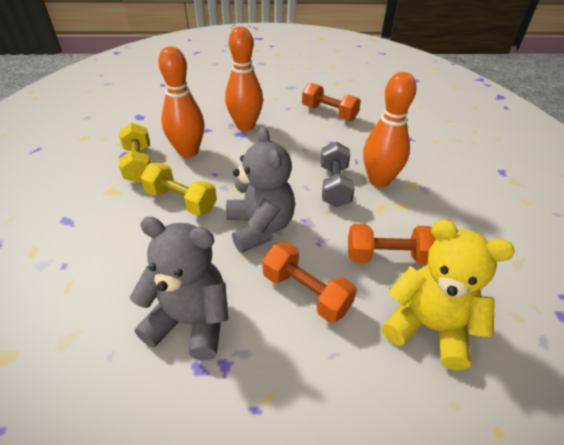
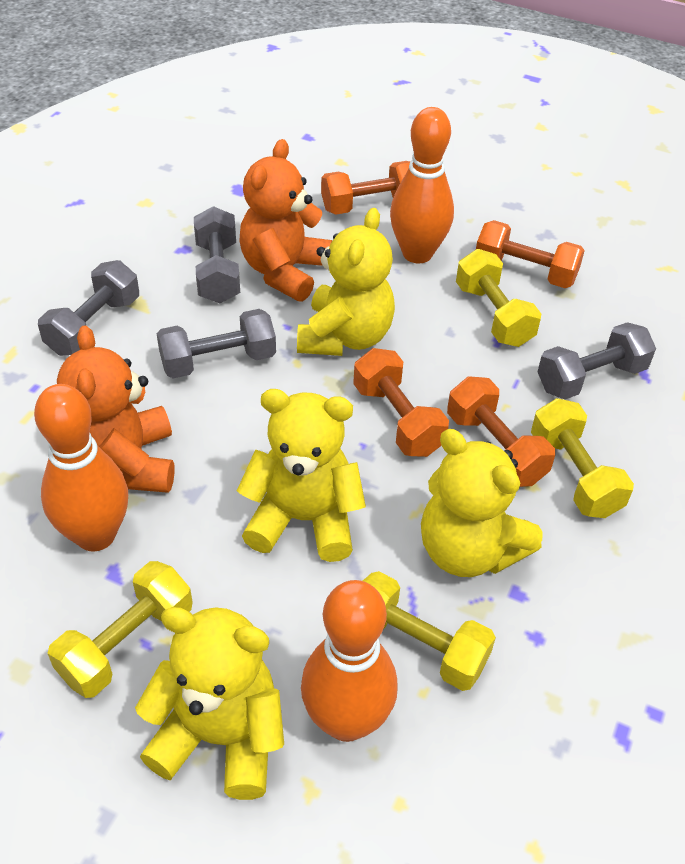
grey dumbbell: 1 -> 4
grey teddy bear: 2 -> 0
orange dumbbell: 3 -> 4
orange teddy bear: 0 -> 2
yellow dumbbell: 2 -> 4
yellow teddy bear: 1 -> 4

